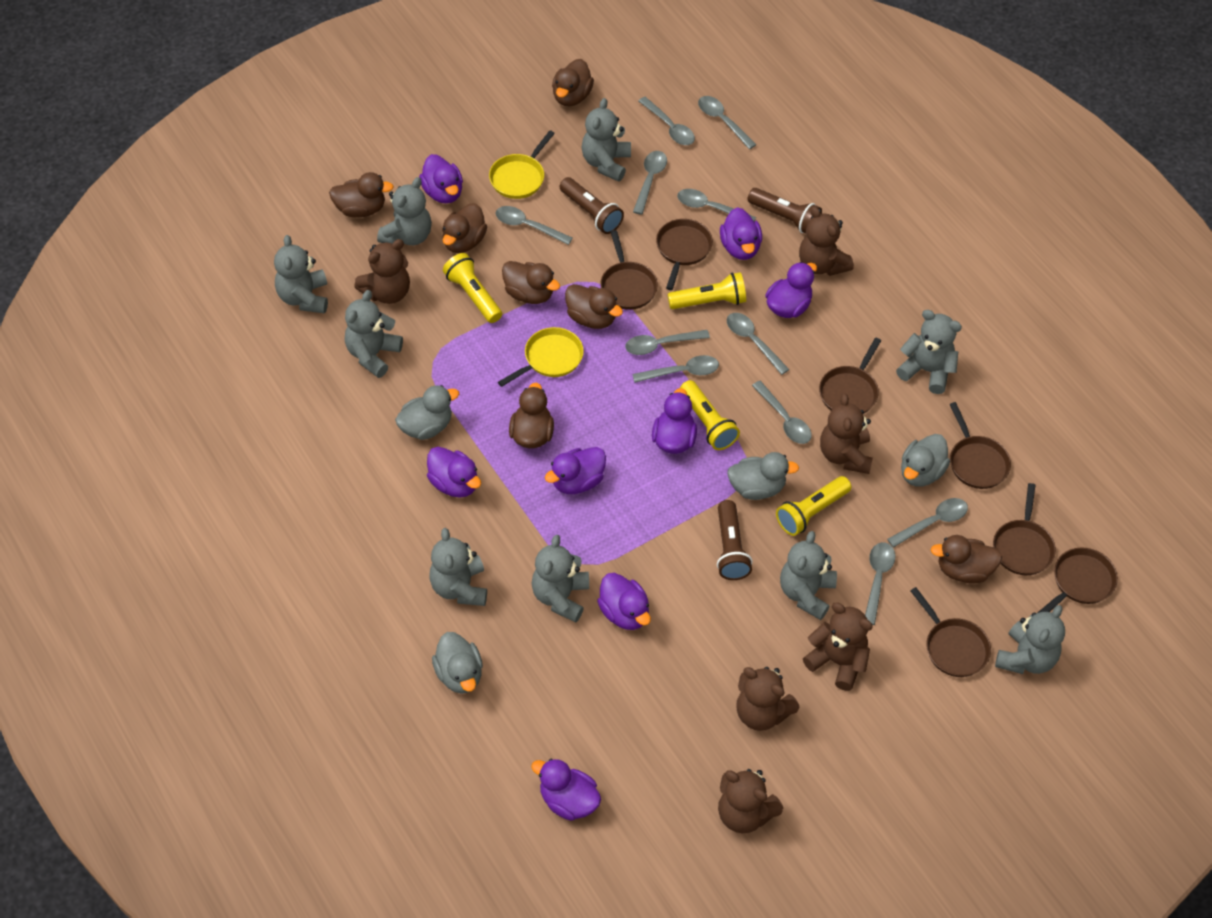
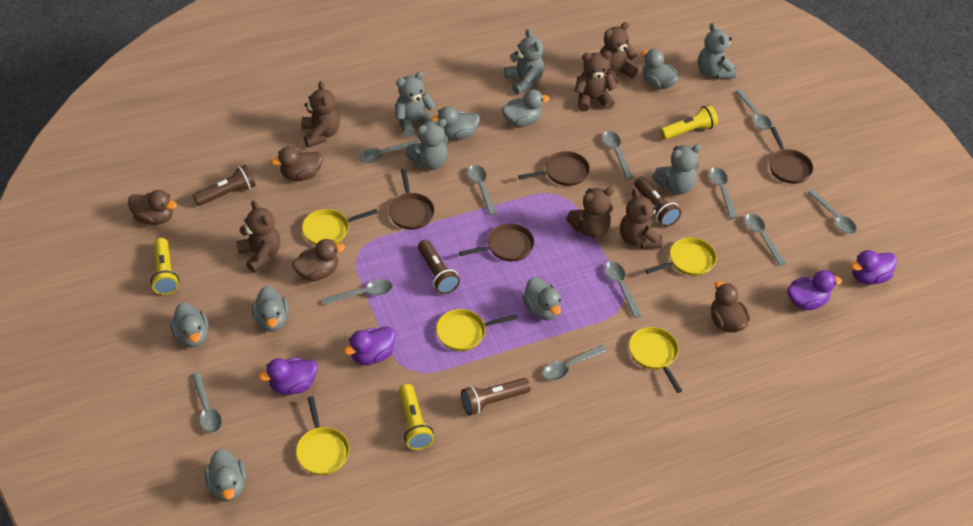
brown duck: 7 -> 4
brown flashlight: 3 -> 4
brown pan: 7 -> 4
grey duck: 4 -> 7
grey teddy bear: 9 -> 5
purple duck: 8 -> 4
yellow flashlight: 4 -> 3
yellow pan: 2 -> 5

